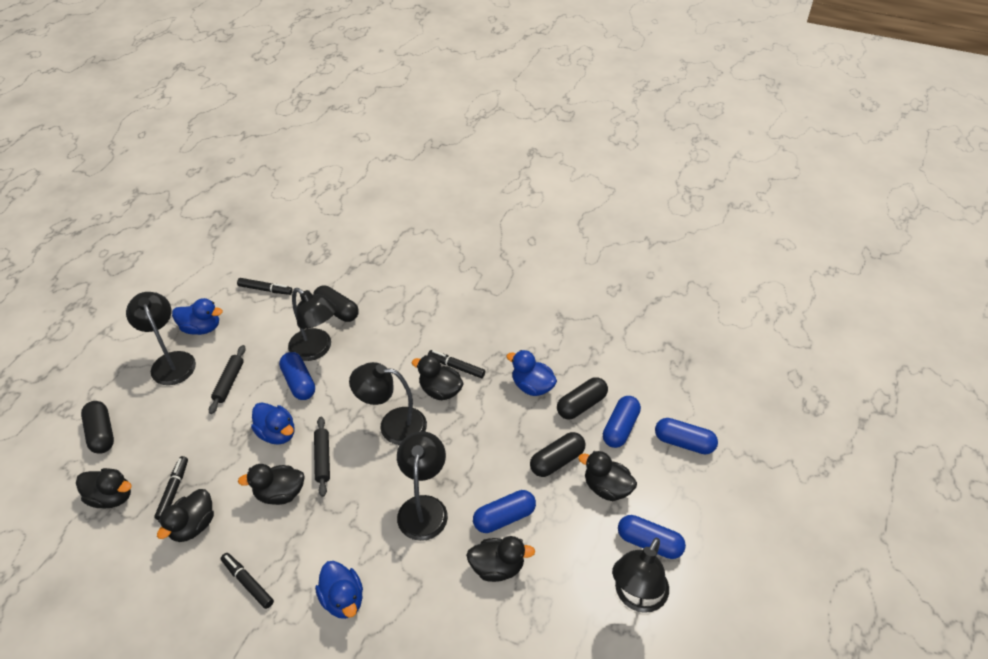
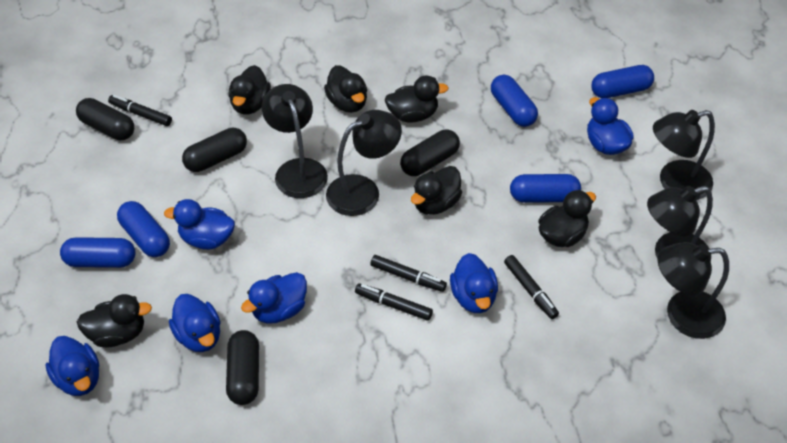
black rolling pin: 2 -> 0
blue duck: 4 -> 6

